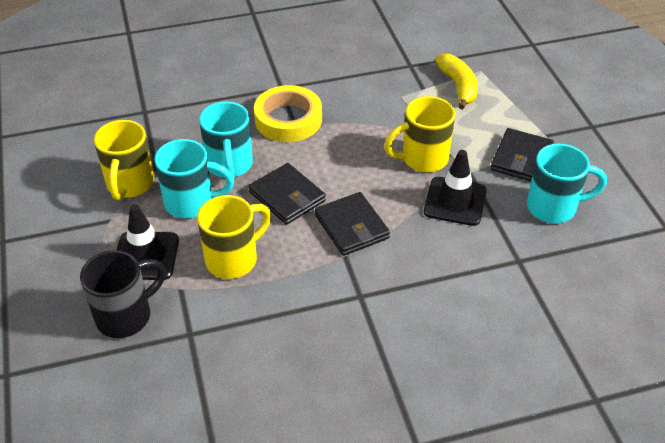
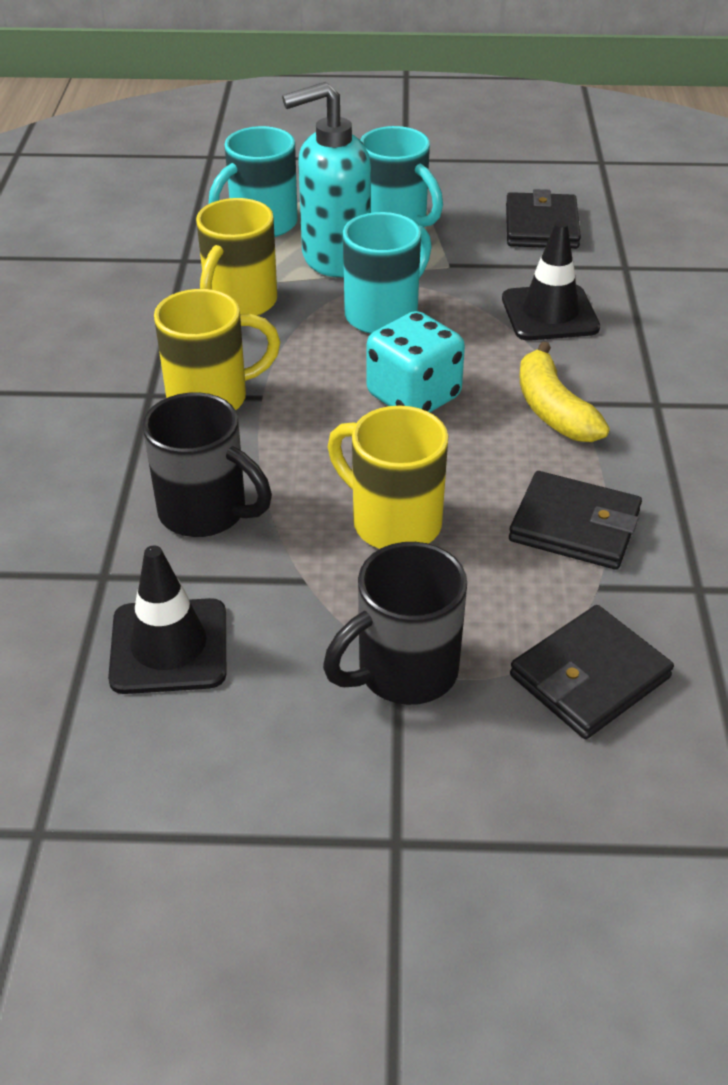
black mug: 1 -> 2
turquoise dice: 0 -> 1
turquoise soap dispenser: 0 -> 1
yellow tape: 1 -> 0

